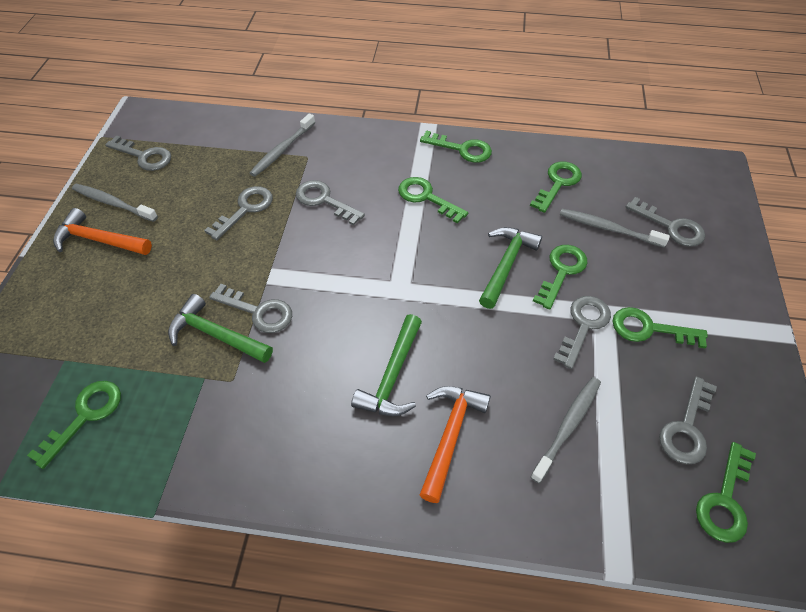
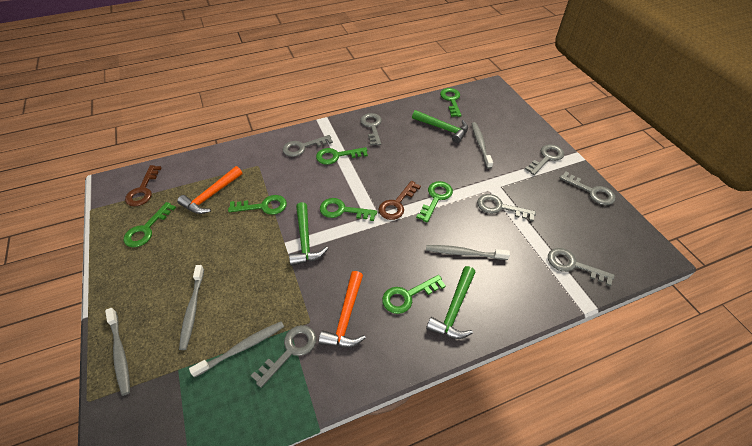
brown key: 0 -> 2
grey toothbrush: 4 -> 5

